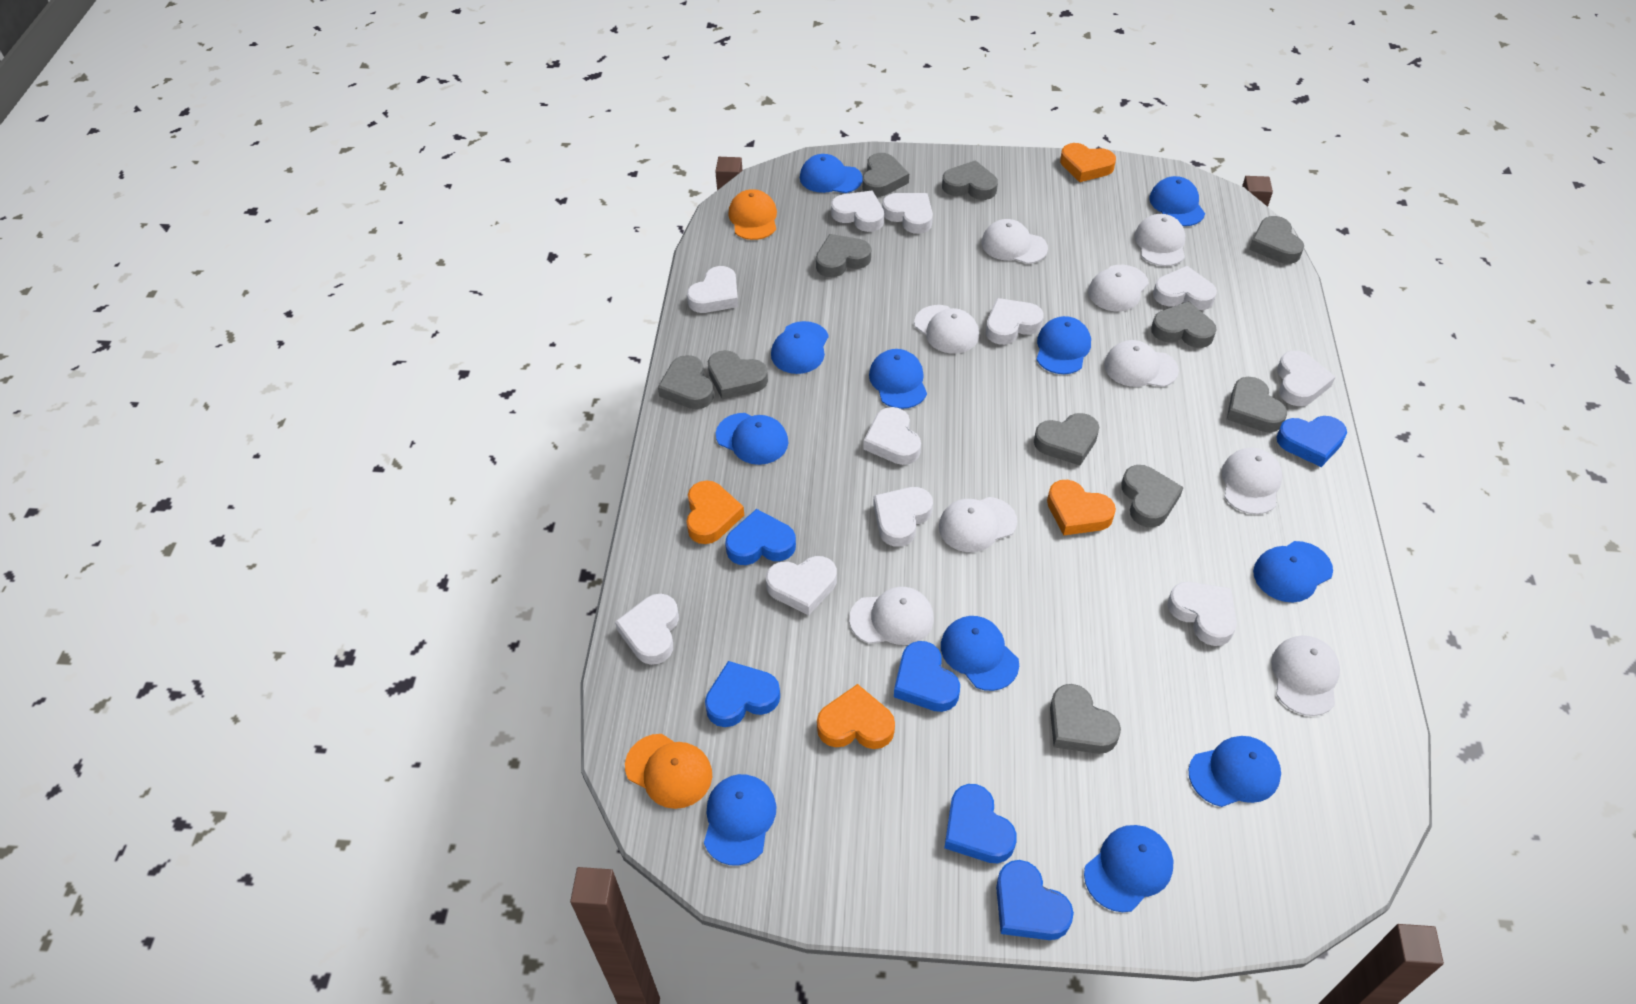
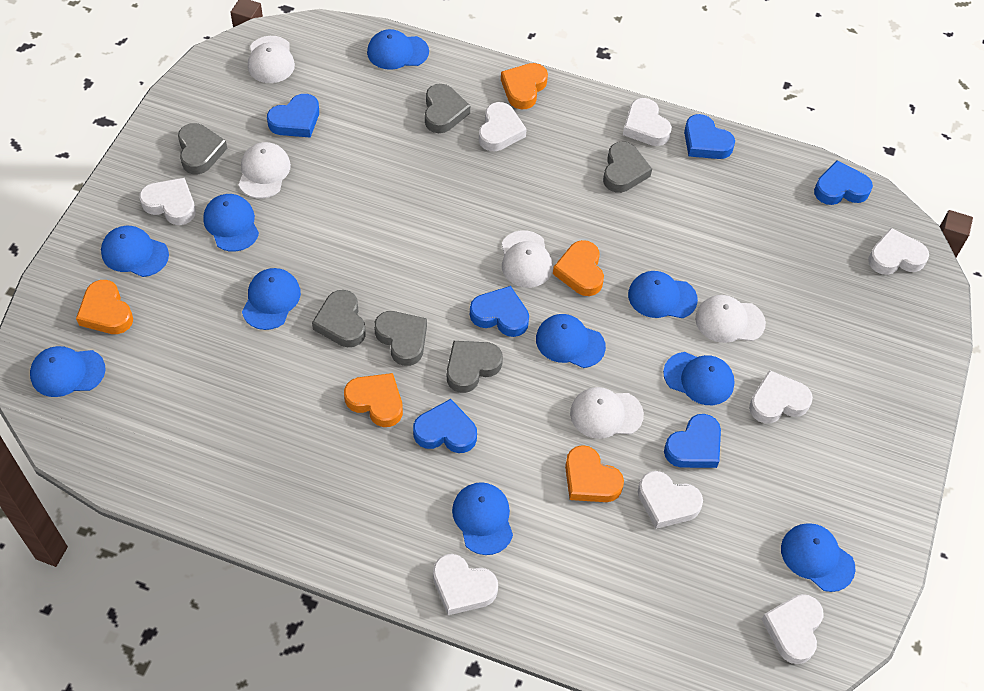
blue cap: 11 -> 10
grey heart: 11 -> 6
orange cap: 2 -> 0
orange heart: 4 -> 5
white cap: 9 -> 5
white heart: 11 -> 8

